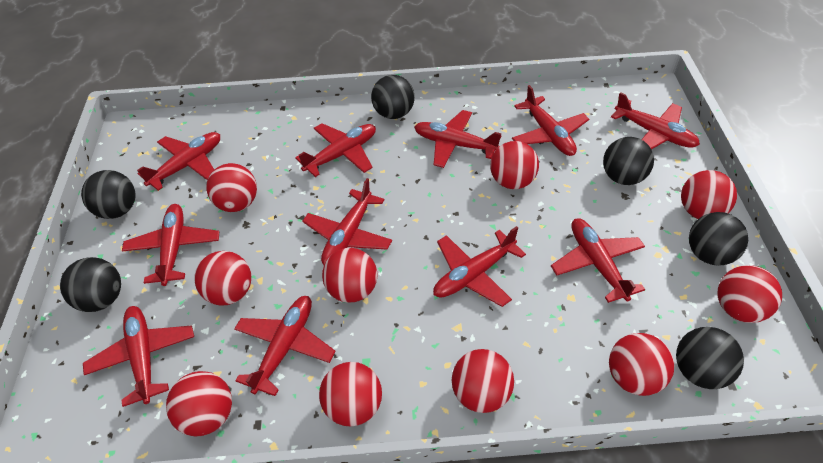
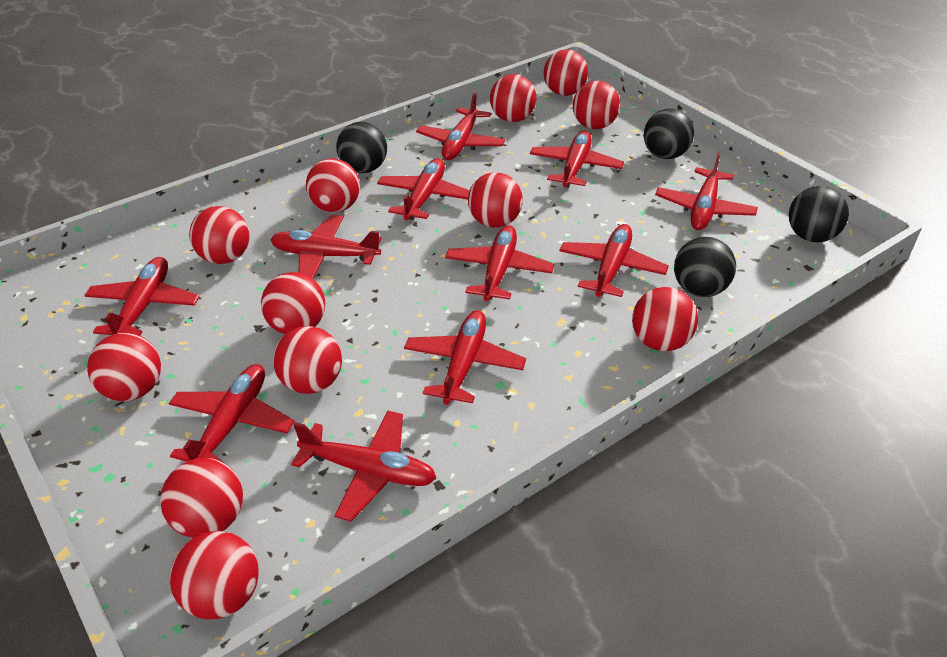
black ball: 6 -> 4
red ball: 10 -> 12

